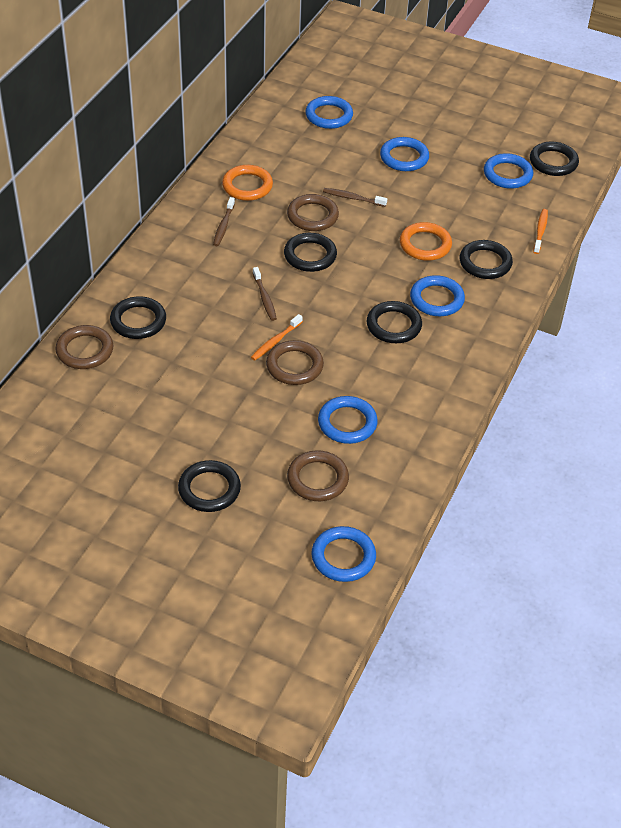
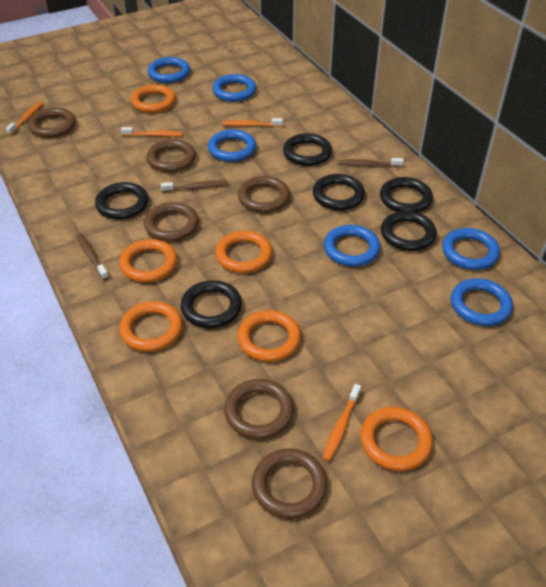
brown ring: 4 -> 6
orange ring: 2 -> 6
orange toothbrush: 2 -> 4

